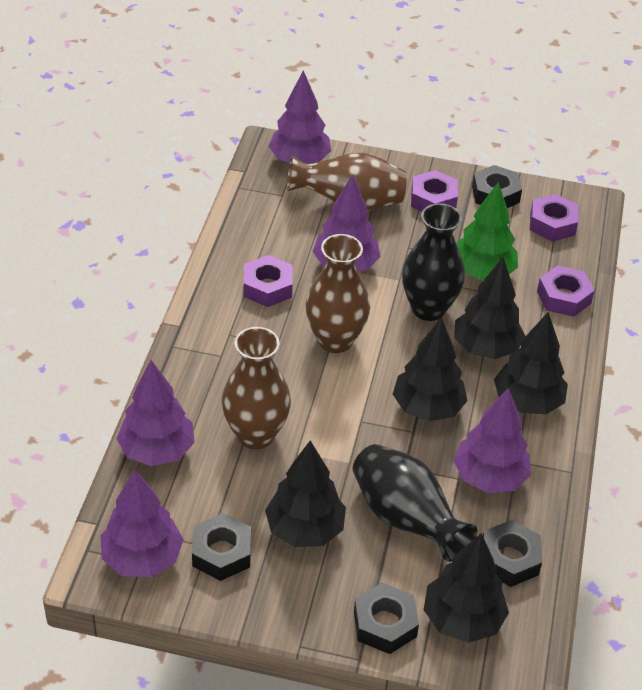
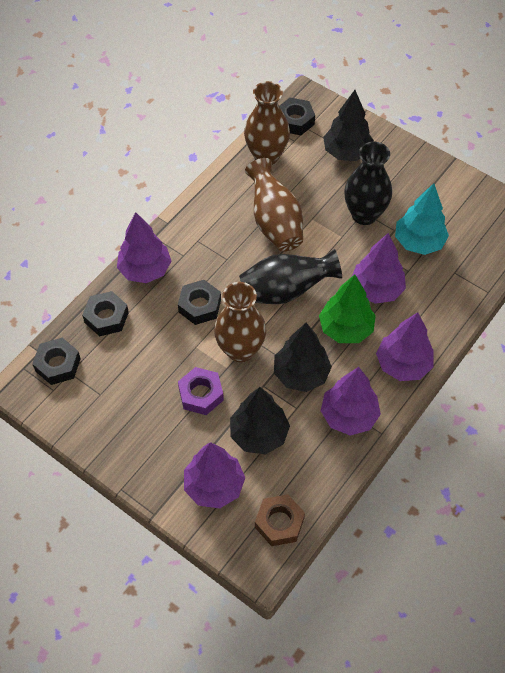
black tree: 5 -> 3
brown nut: 0 -> 1
purple nut: 4 -> 1
turquoise tree: 0 -> 1

